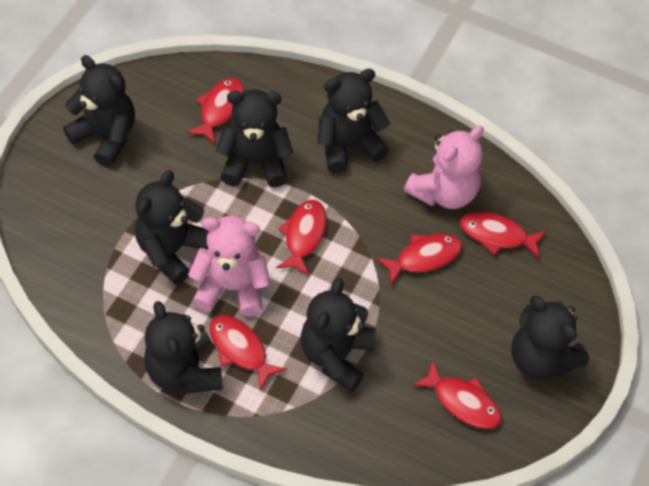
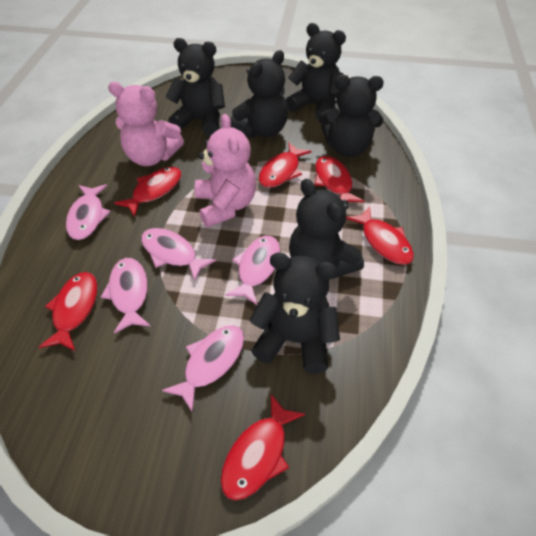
black teddy bear: 7 -> 6
pink fish: 0 -> 5

